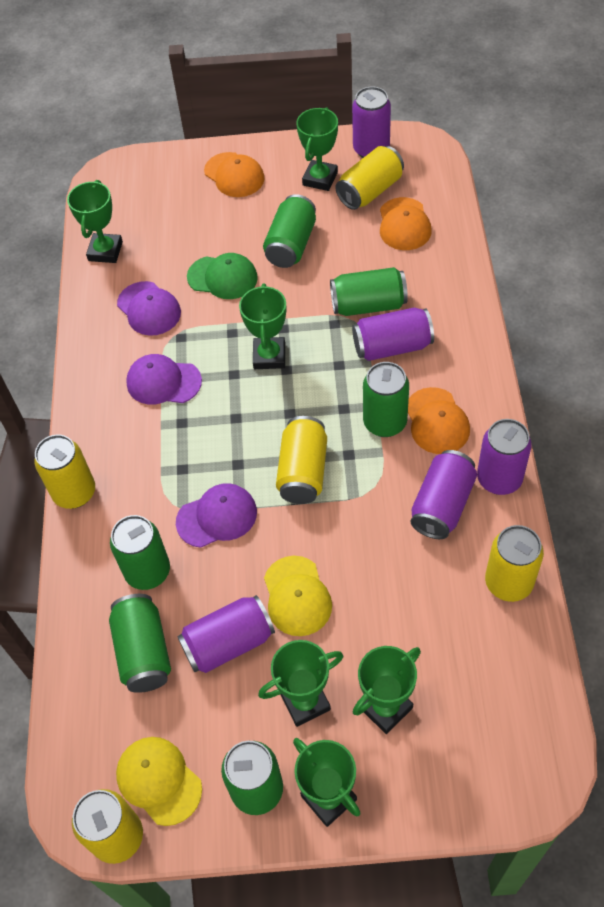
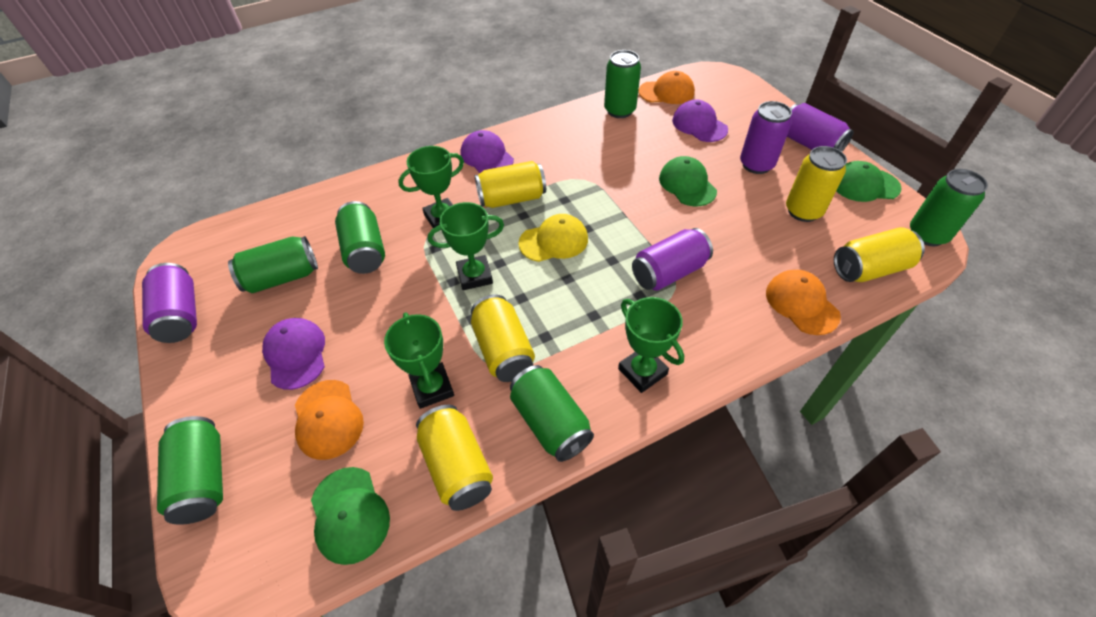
green cap: 1 -> 3
green trophy: 6 -> 4
purple can: 5 -> 4
yellow cap: 2 -> 1

